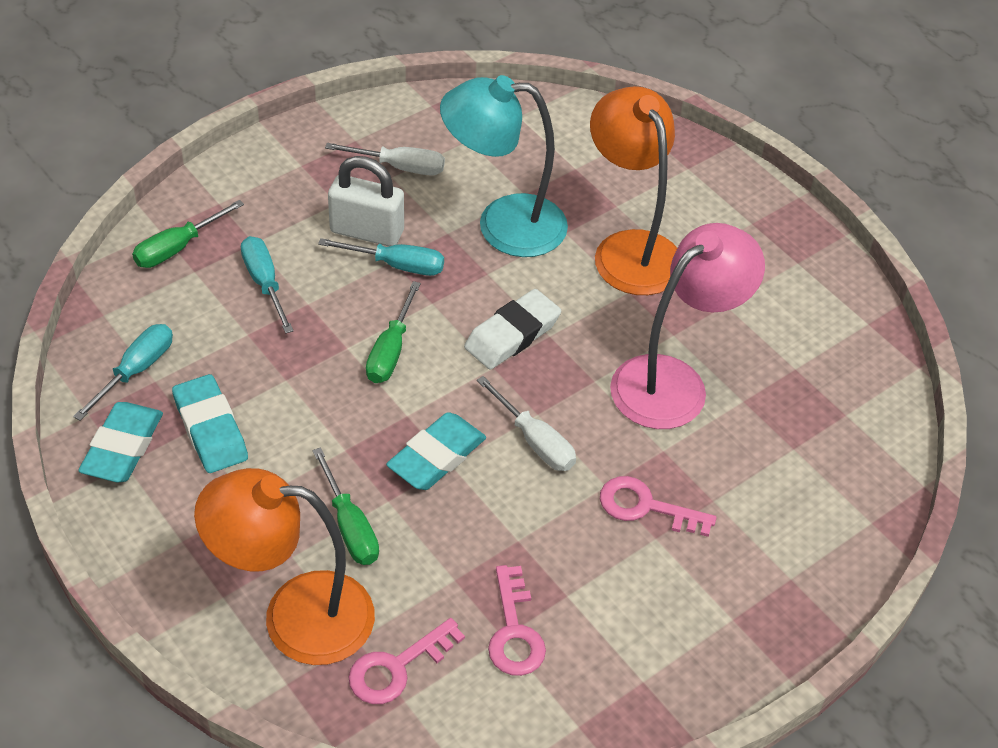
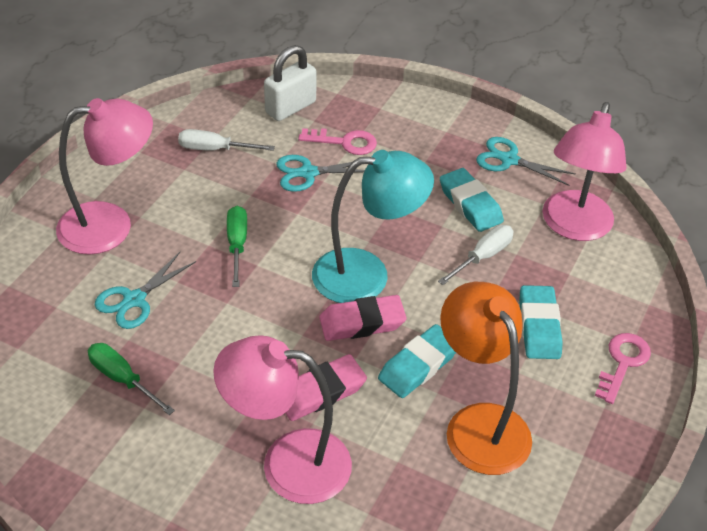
green screwdriver: 3 -> 2
orange lamp: 2 -> 1
pink eraser: 0 -> 2
pink key: 3 -> 2
pink lamp: 1 -> 3
turquoise scissors: 0 -> 3
turquoise screwdriver: 3 -> 0
white eraser: 1 -> 0

